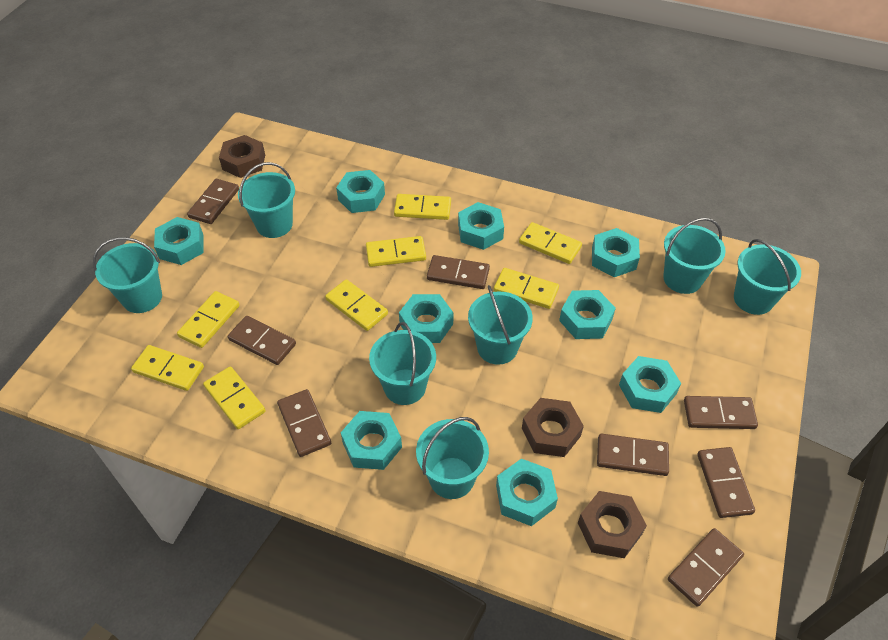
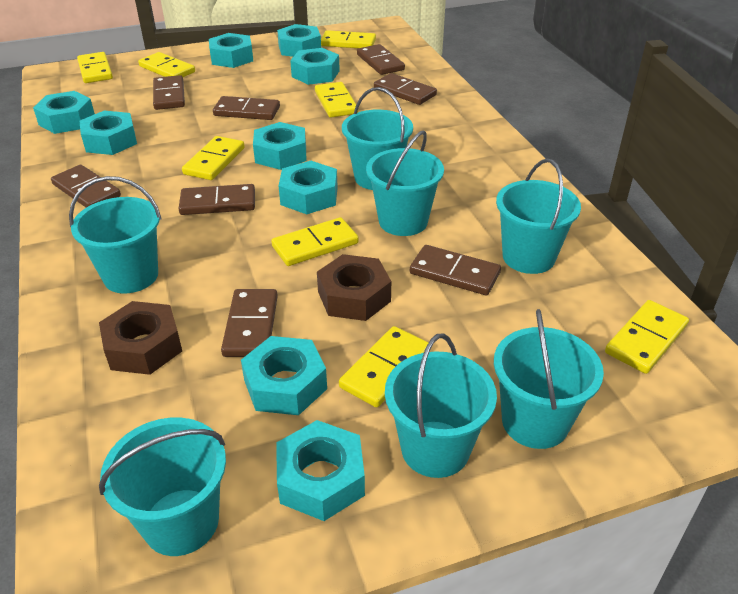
brown nut: 3 -> 2

